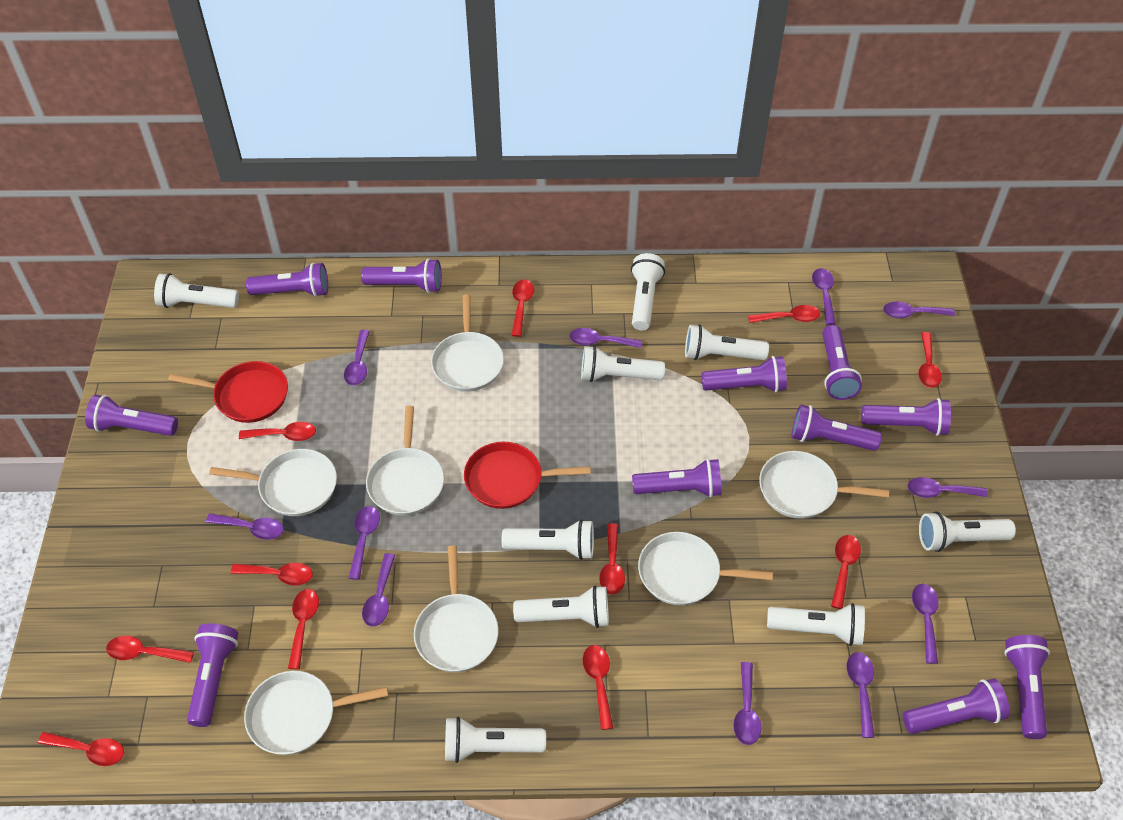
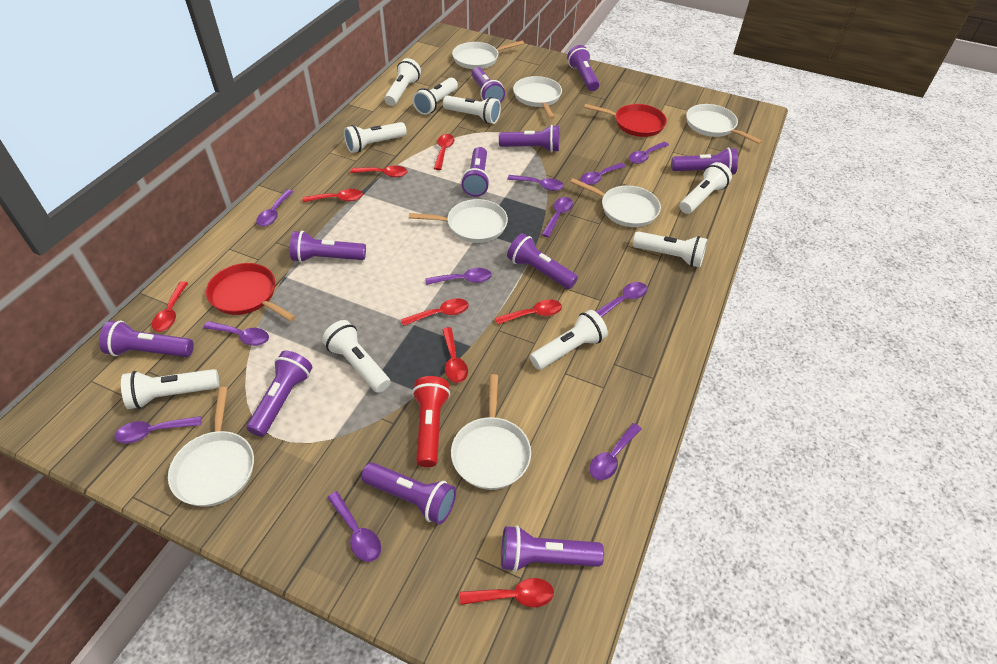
red flashlight: 0 -> 1
red spoon: 11 -> 8

